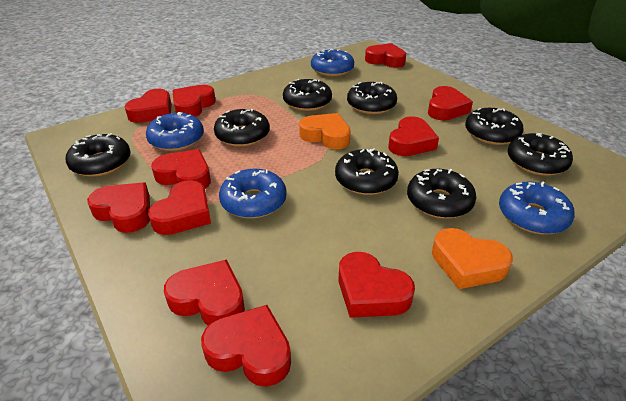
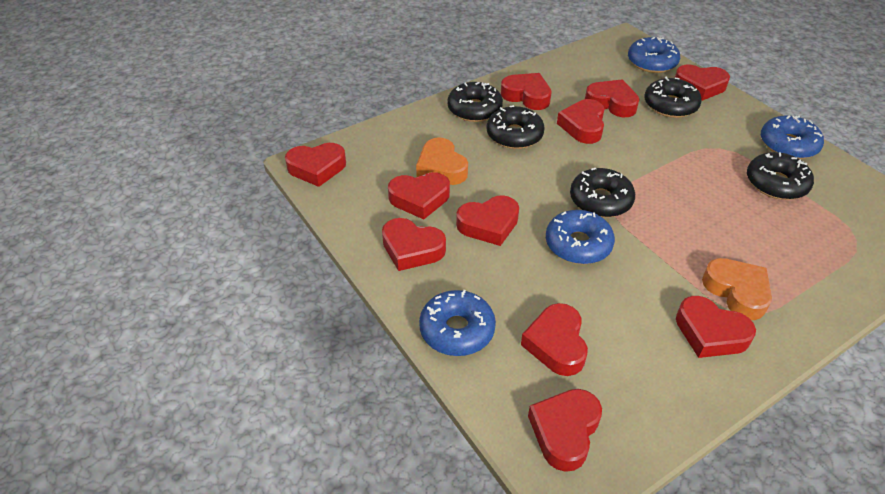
black donut: 8 -> 5

